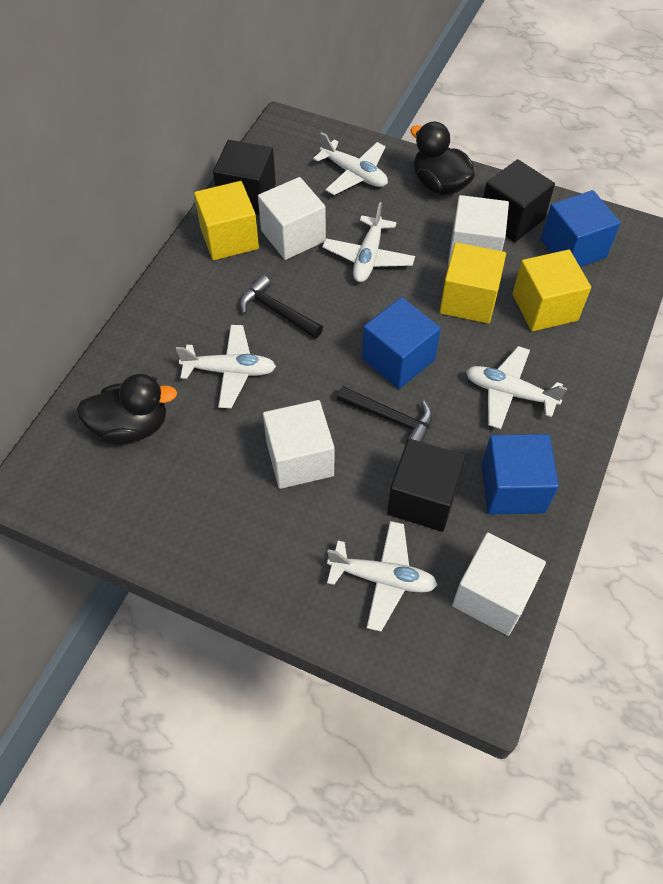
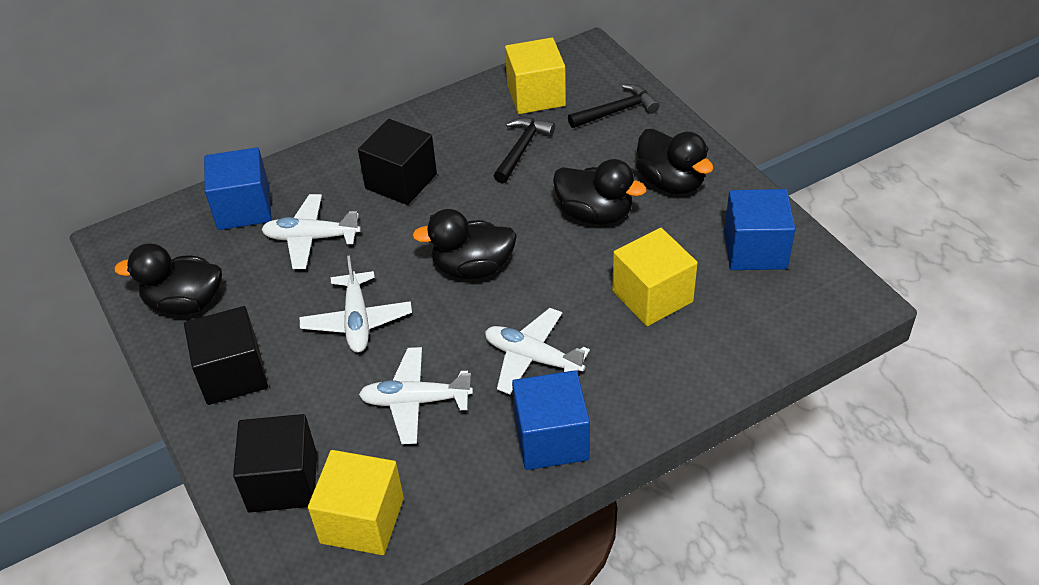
black duck: 2 -> 4
white cube: 4 -> 0
white plane: 5 -> 4

